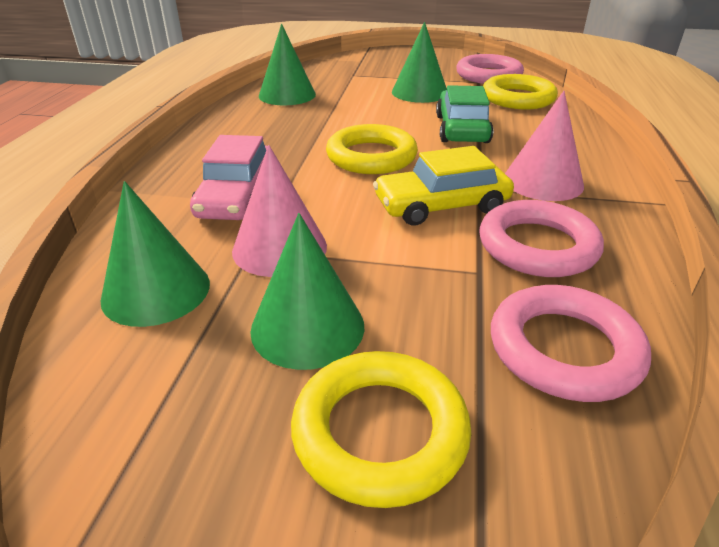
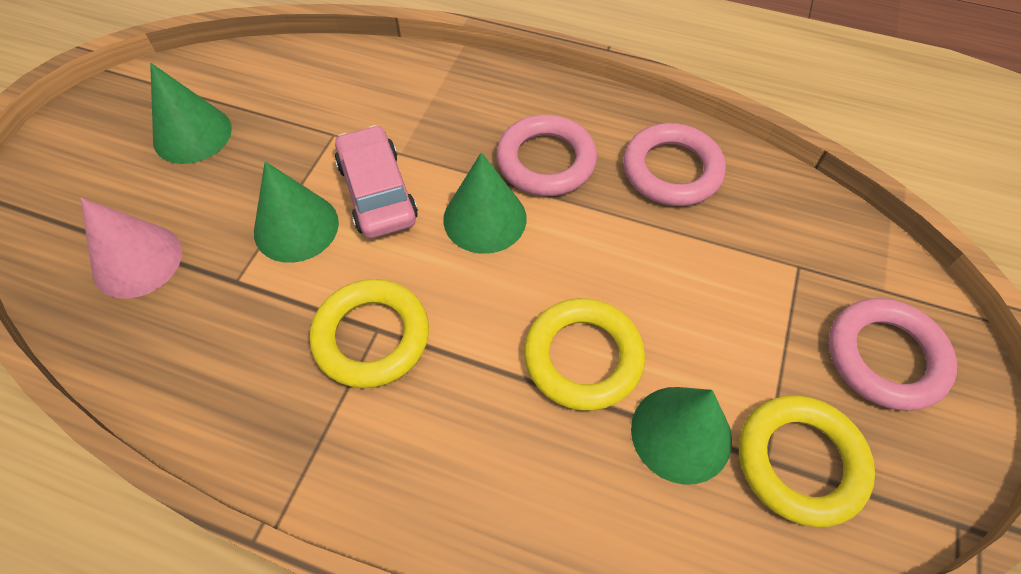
green car: 1 -> 0
pink cone: 2 -> 1
yellow car: 1 -> 0

